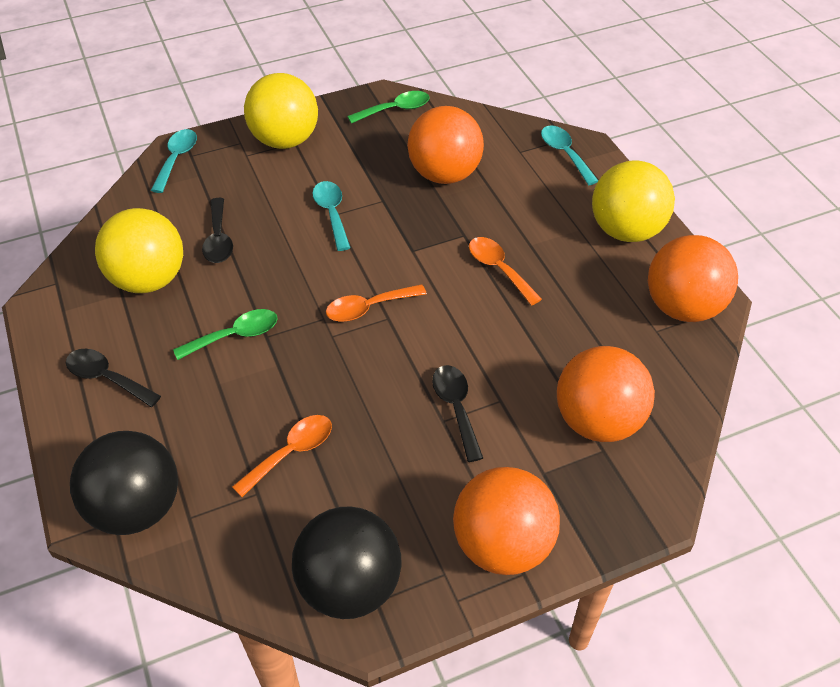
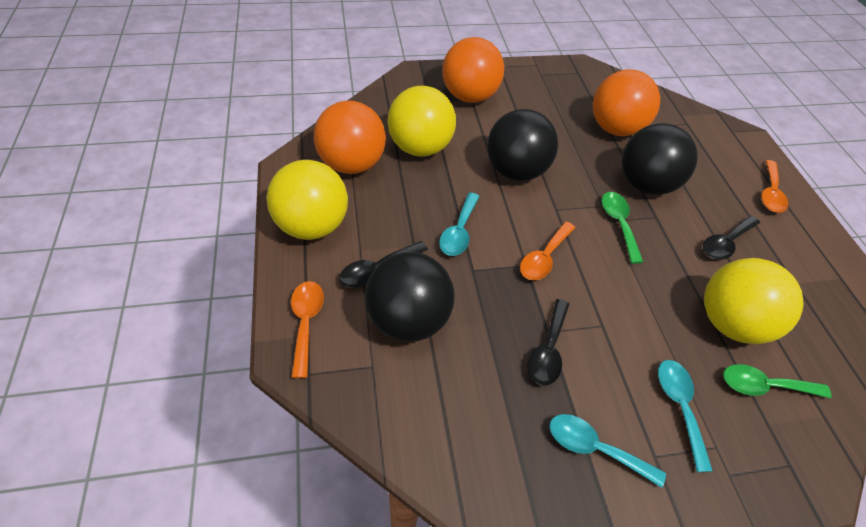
black ball: 2 -> 3
orange ball: 4 -> 3

